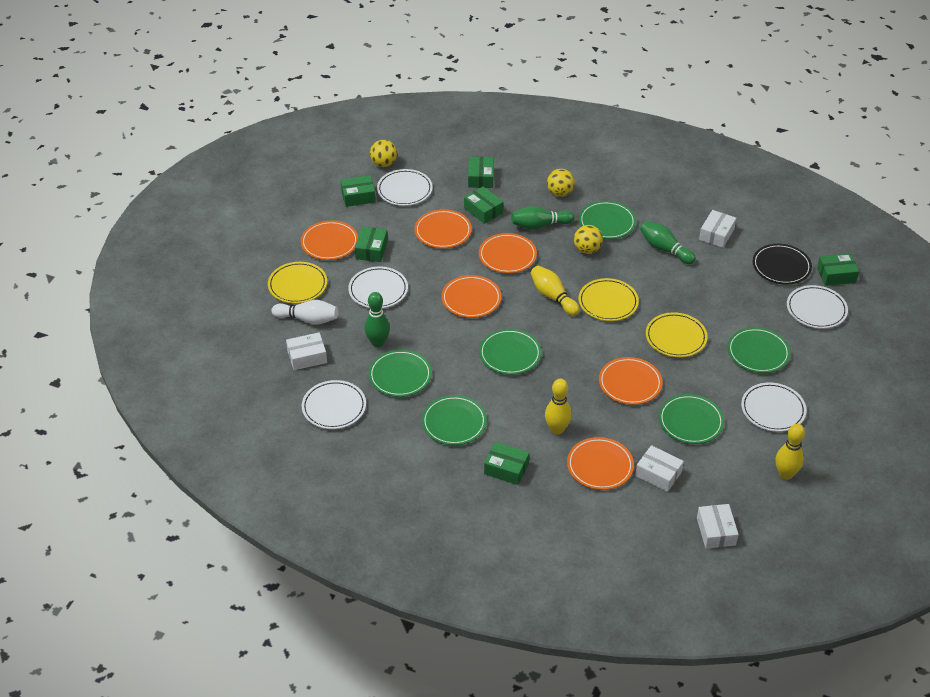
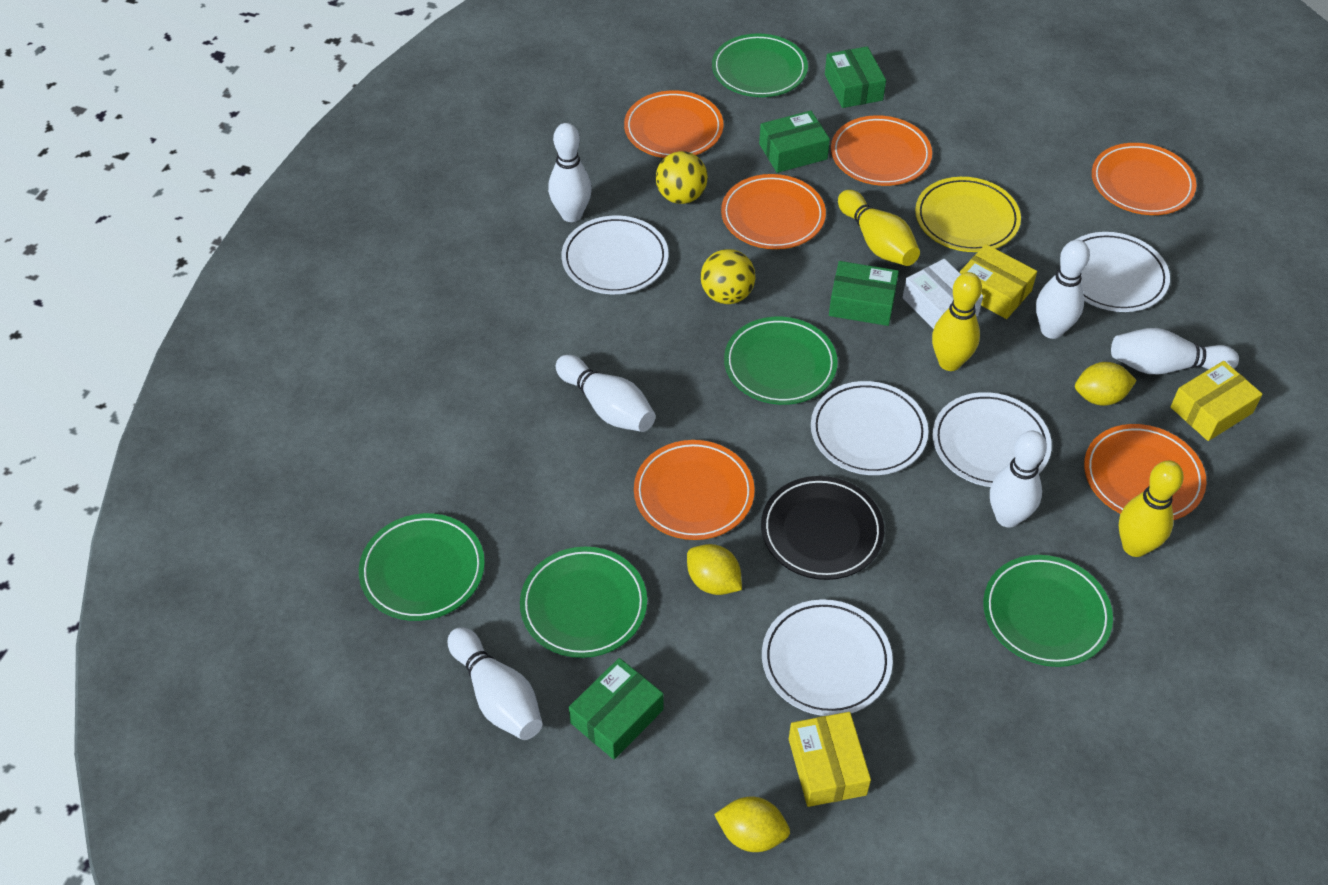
green bowling pin: 3 -> 0
green box: 6 -> 4
green plate: 6 -> 5
white bowling pin: 1 -> 6
white box: 4 -> 1
yellow ball: 3 -> 2
yellow box: 0 -> 3
yellow lemon: 0 -> 3
yellow plate: 3 -> 1

